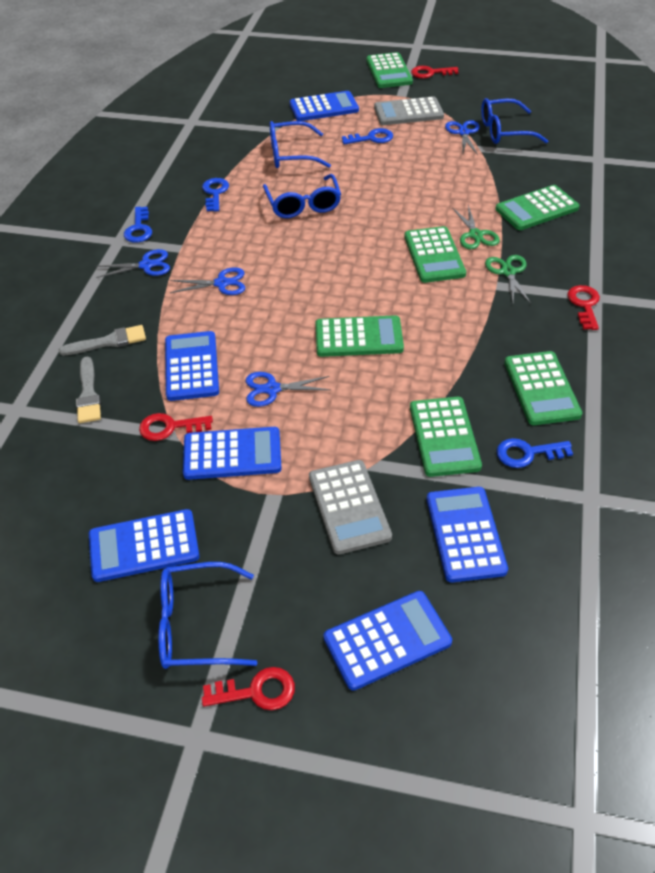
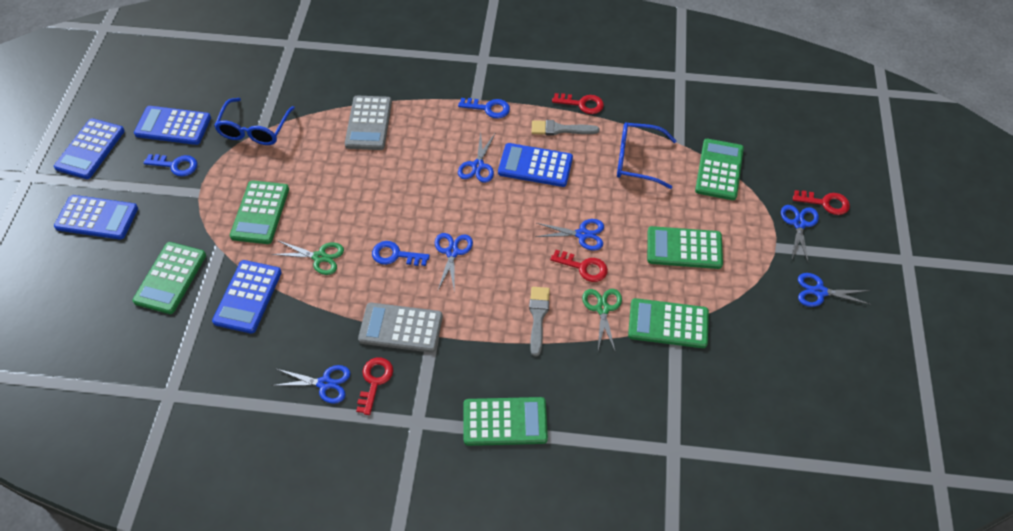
blue calculator: 6 -> 5
blue glasses: 4 -> 2
blue key: 4 -> 3
blue scissors: 4 -> 6

